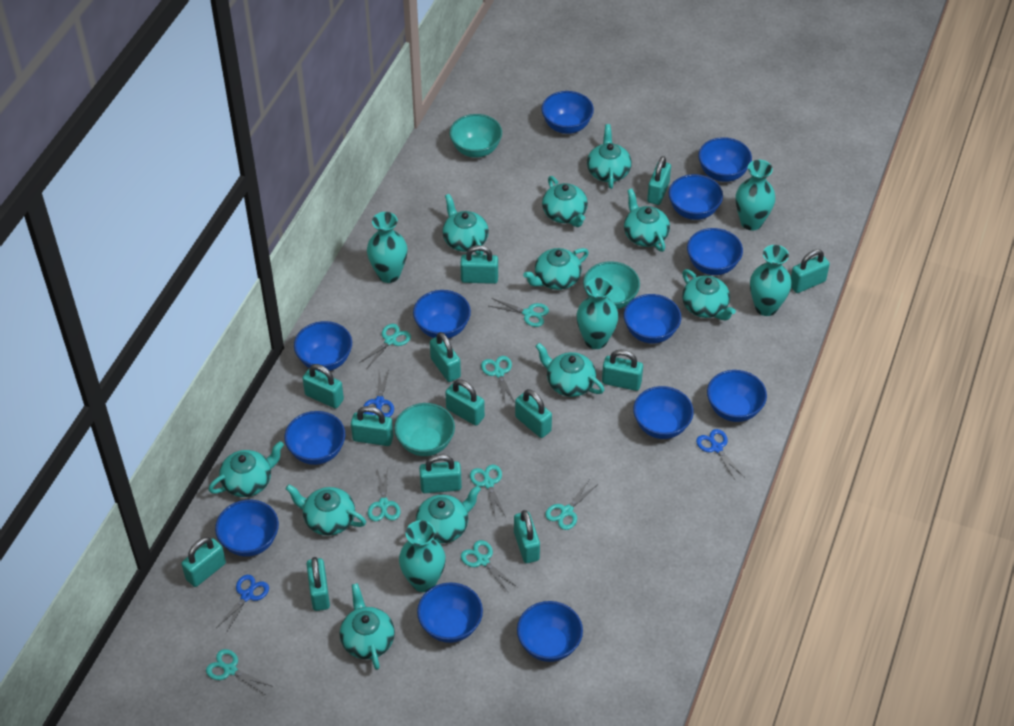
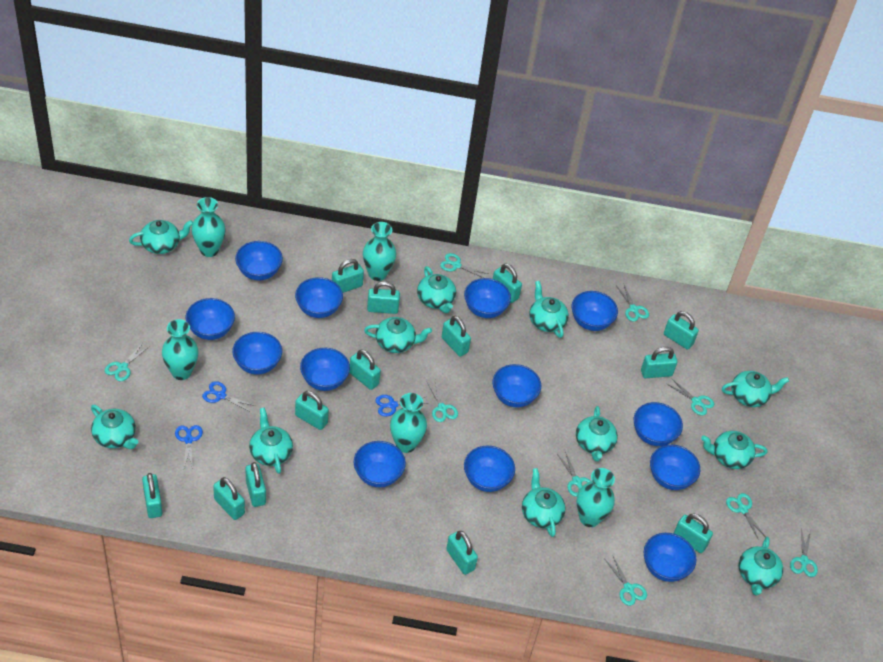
turquoise bowl: 3 -> 0
turquoise scissors: 8 -> 9

